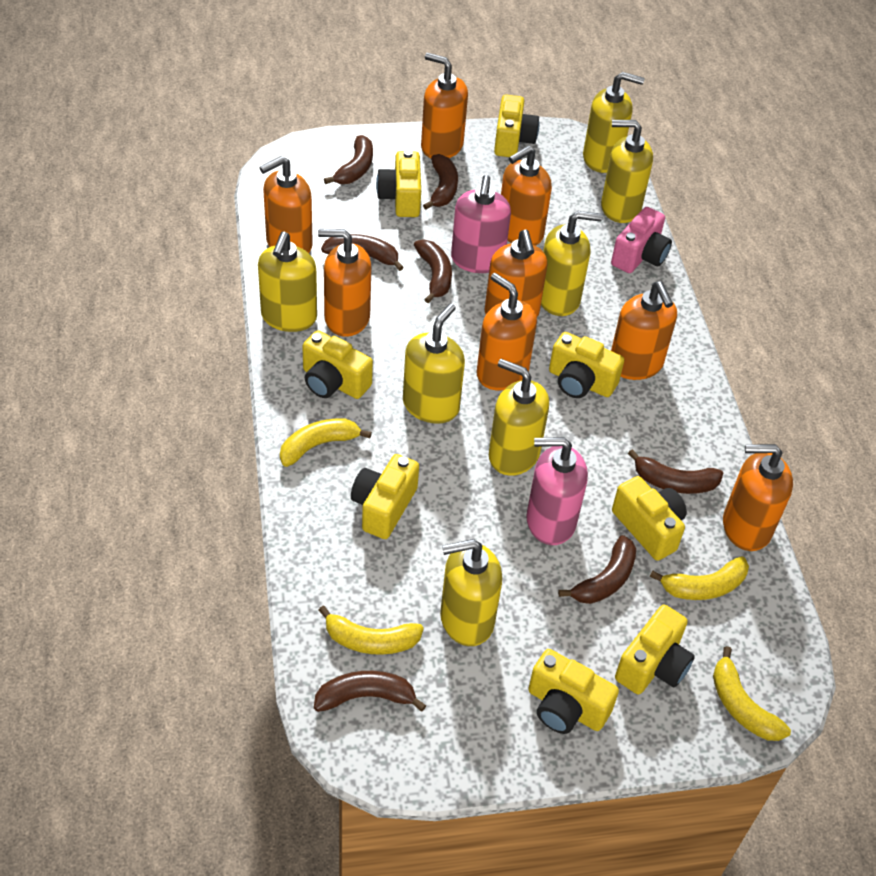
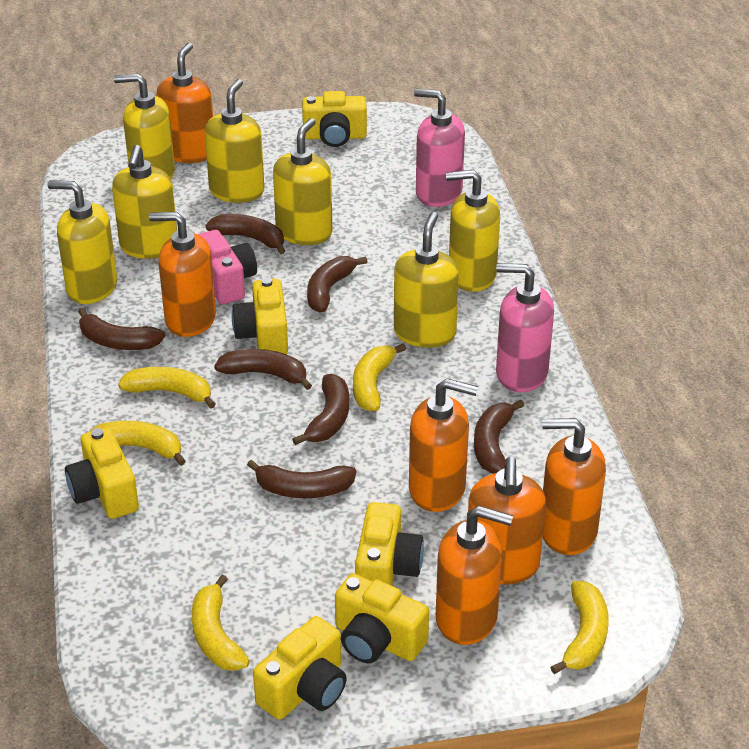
orange soap dispenser: 8 -> 6
yellow banana: 4 -> 5
yellow camera: 8 -> 6

